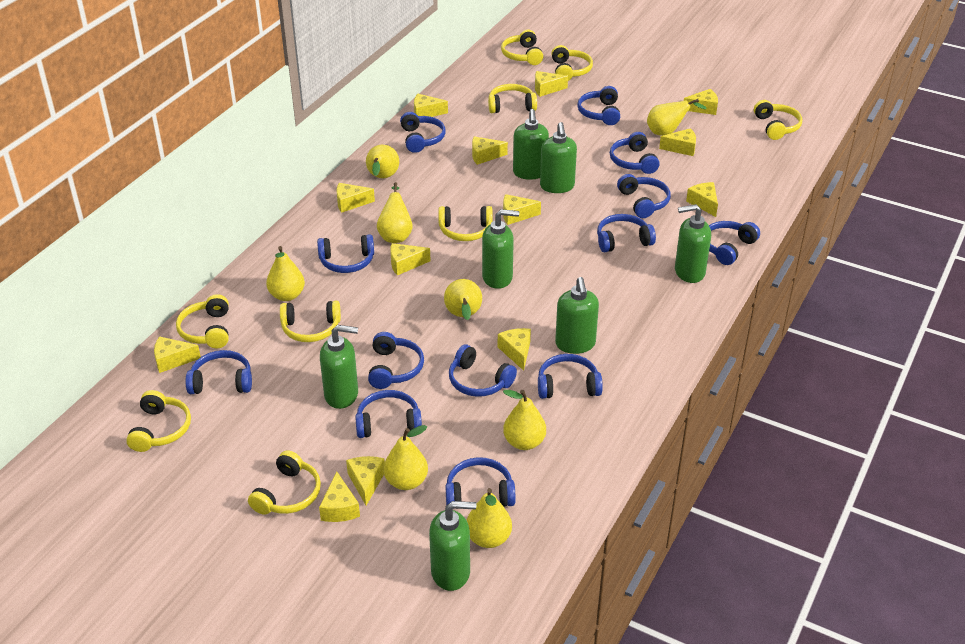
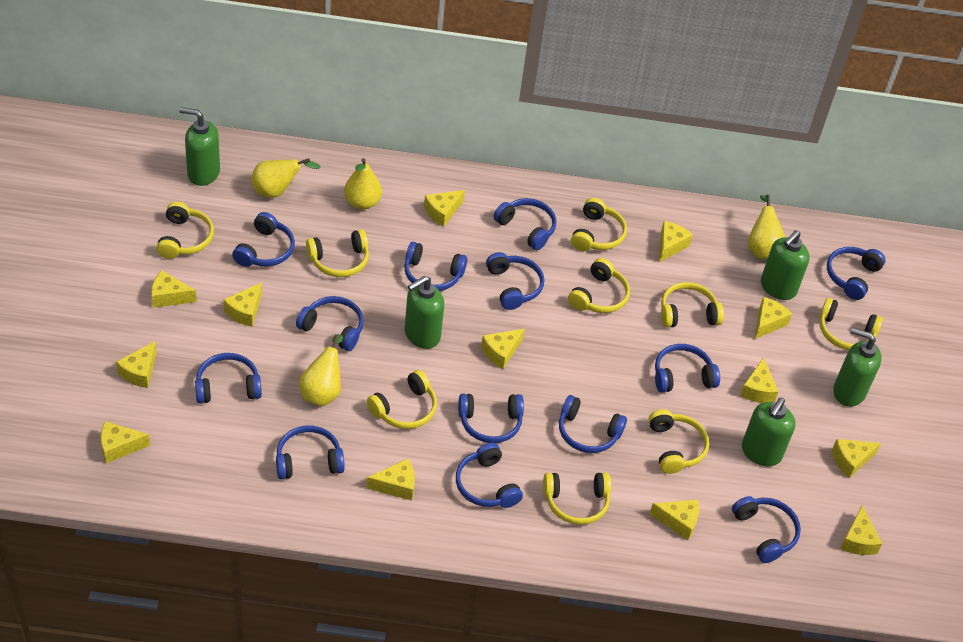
green soap dispenser: 7 -> 5
yellow pear: 8 -> 4

